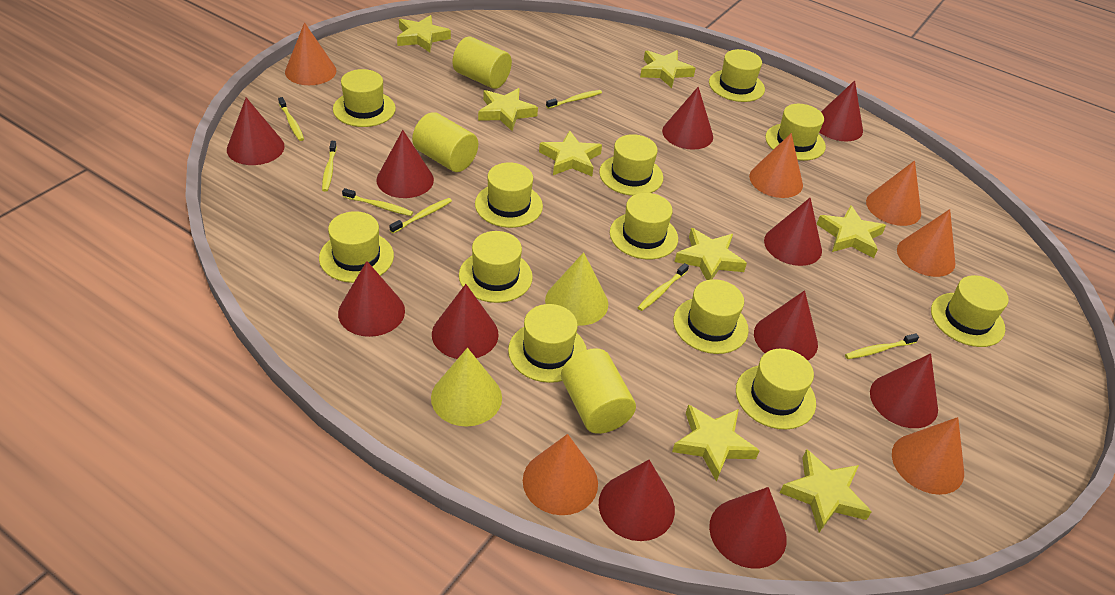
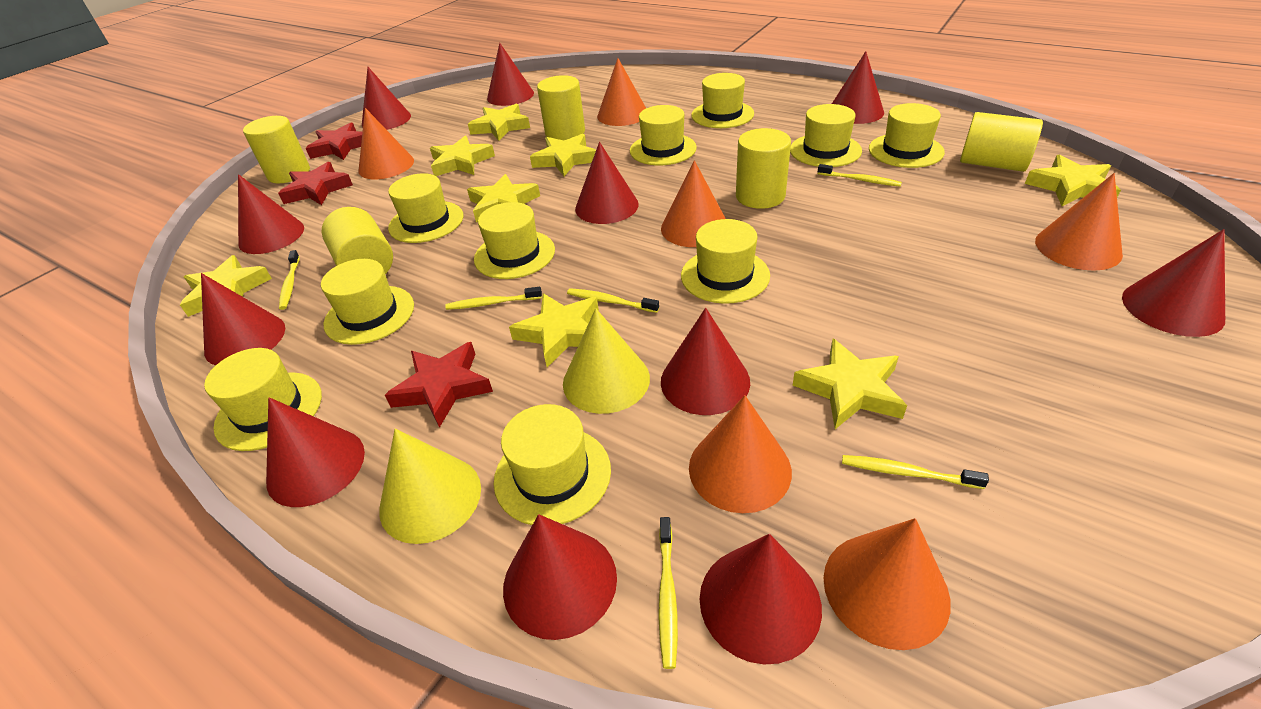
red star: 0 -> 3
yellow cylinder: 3 -> 5
yellow hat: 12 -> 10
yellow toothbrush: 7 -> 6

